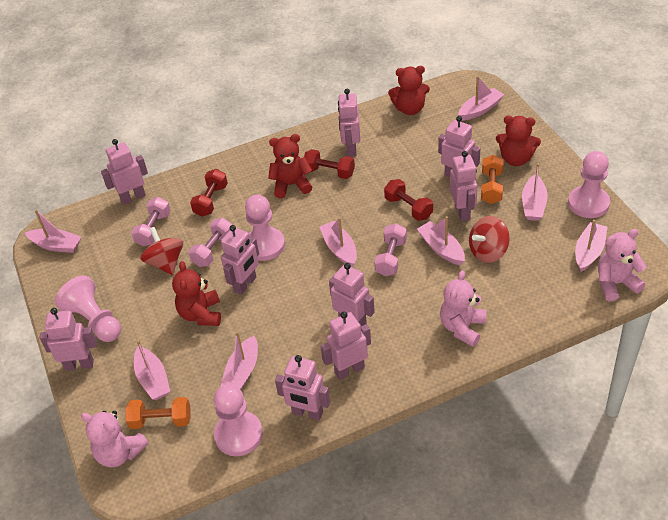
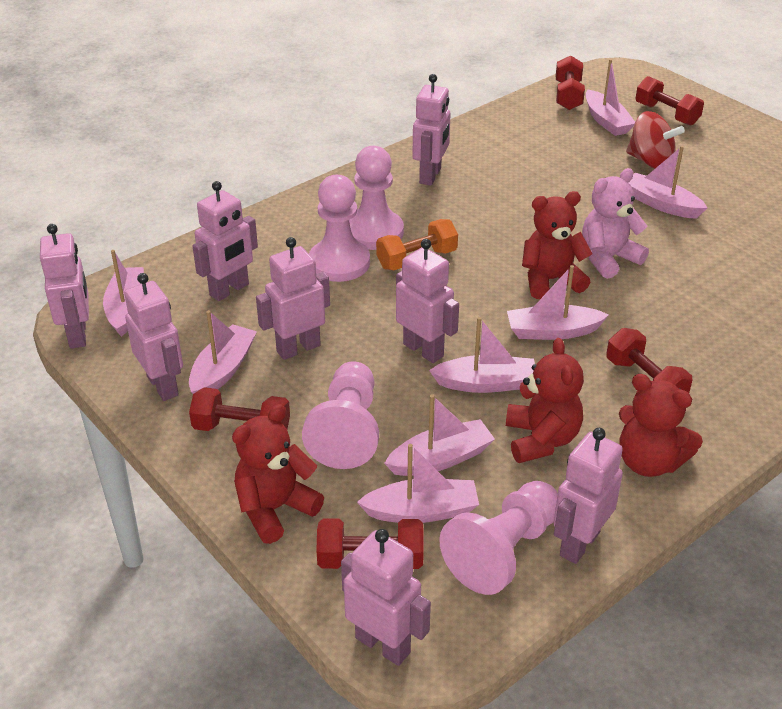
orange dumbbell: 2 -> 1
pink dumbbell: 3 -> 0
pink robot: 9 -> 8
pink teddy bear: 3 -> 1
red dumbbell: 3 -> 5
red spinning top: 2 -> 1

